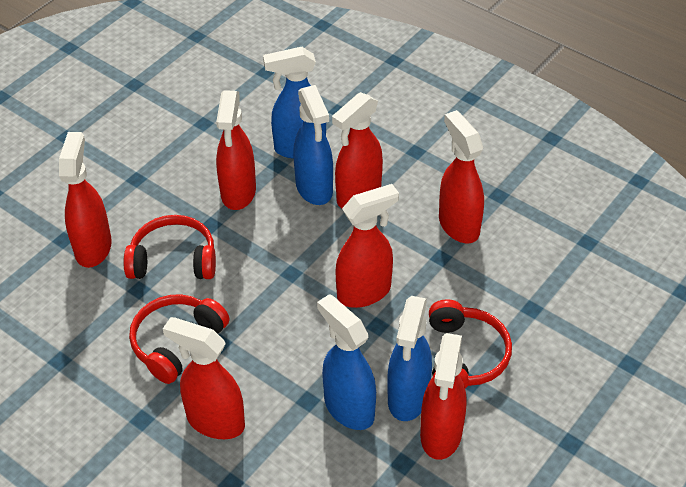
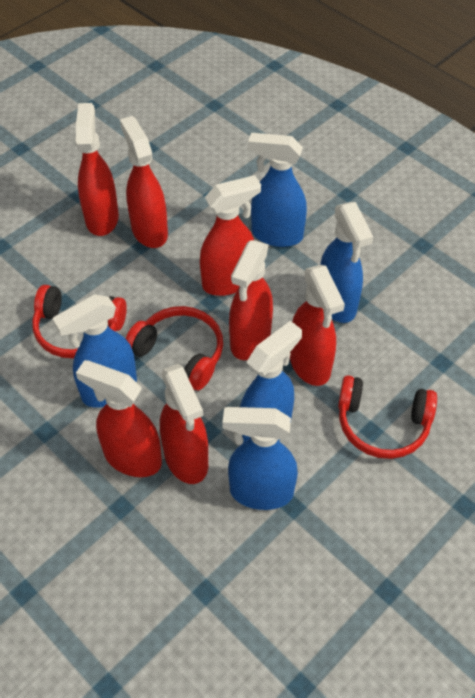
blue spray bottle: 4 -> 5

